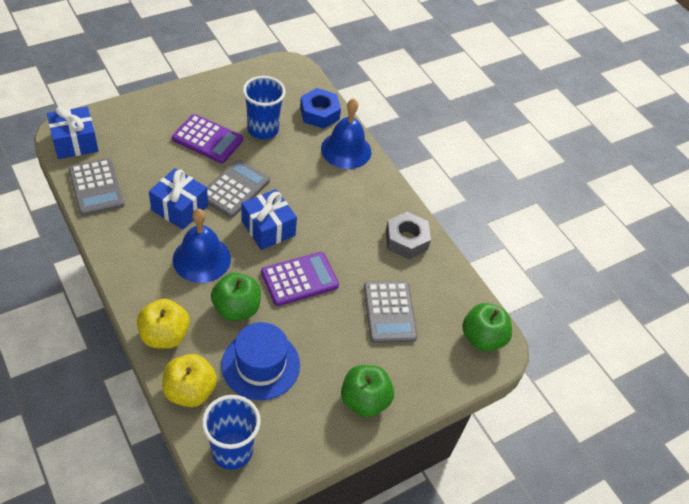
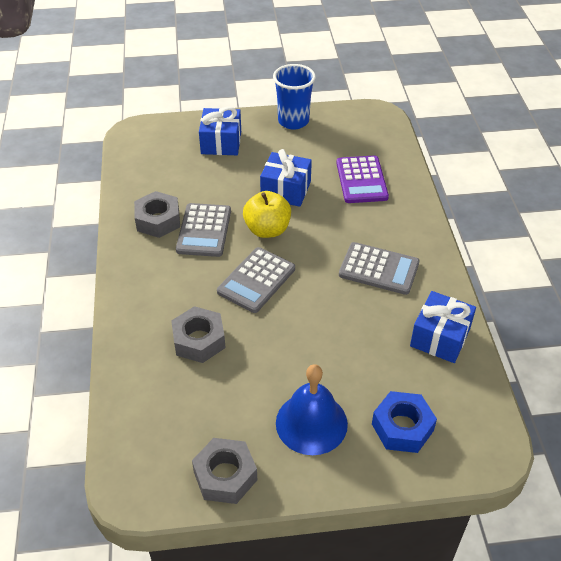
blue bell: 2 -> 1
blue cup: 2 -> 1
blue hat: 1 -> 0
green apple: 3 -> 0
grey nut: 1 -> 3
purple calculator: 2 -> 1
yellow apple: 2 -> 1

